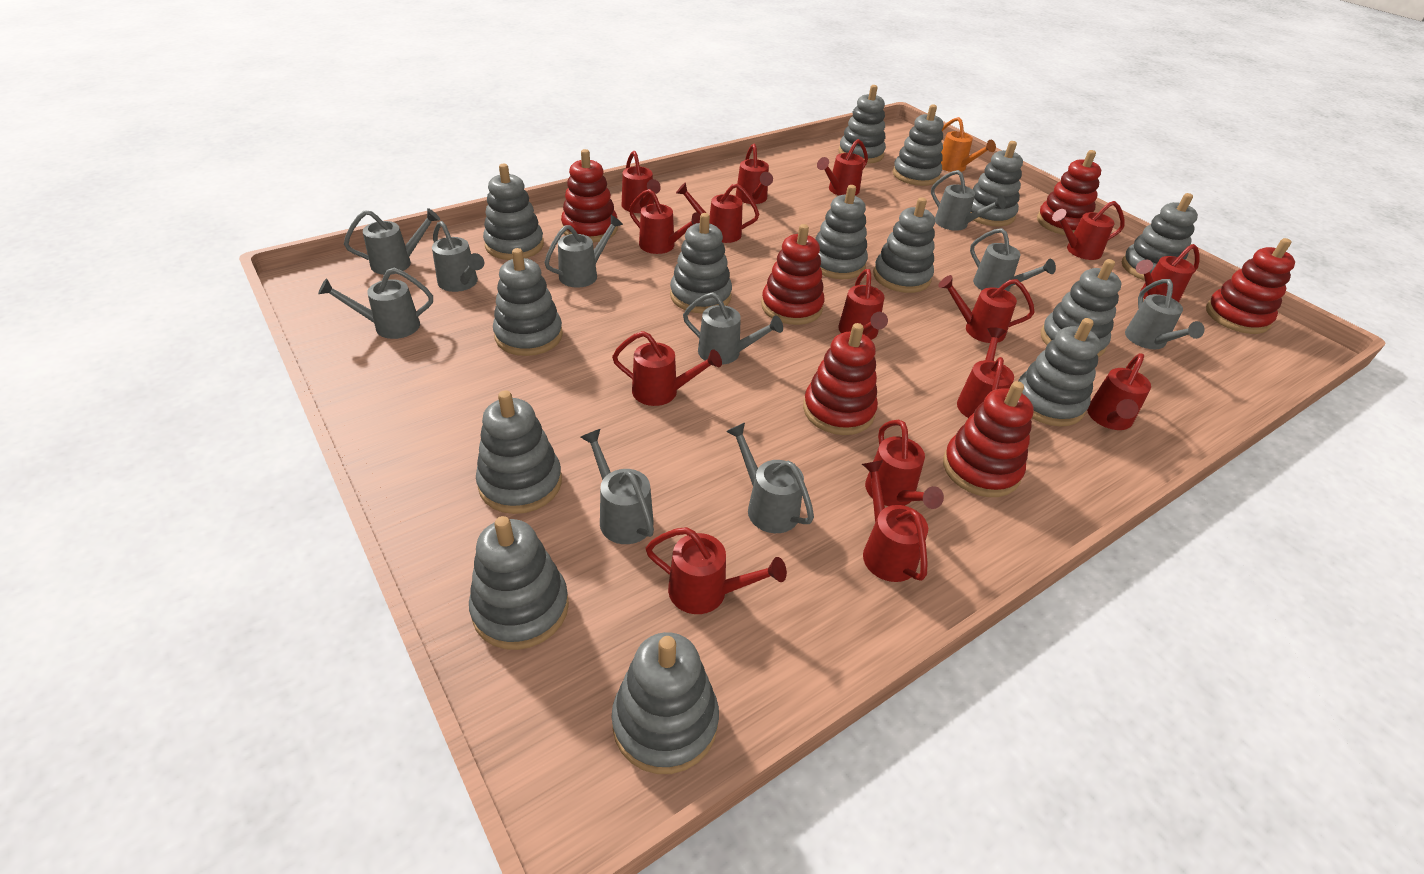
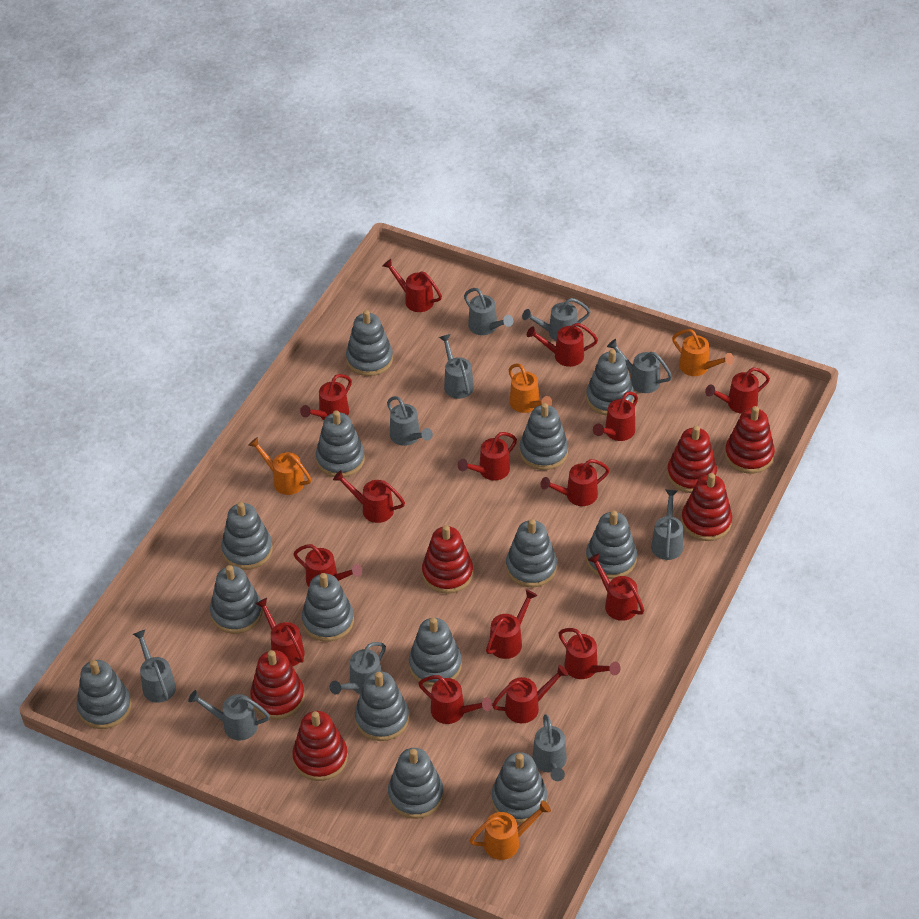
orange watering can: 1 -> 4

